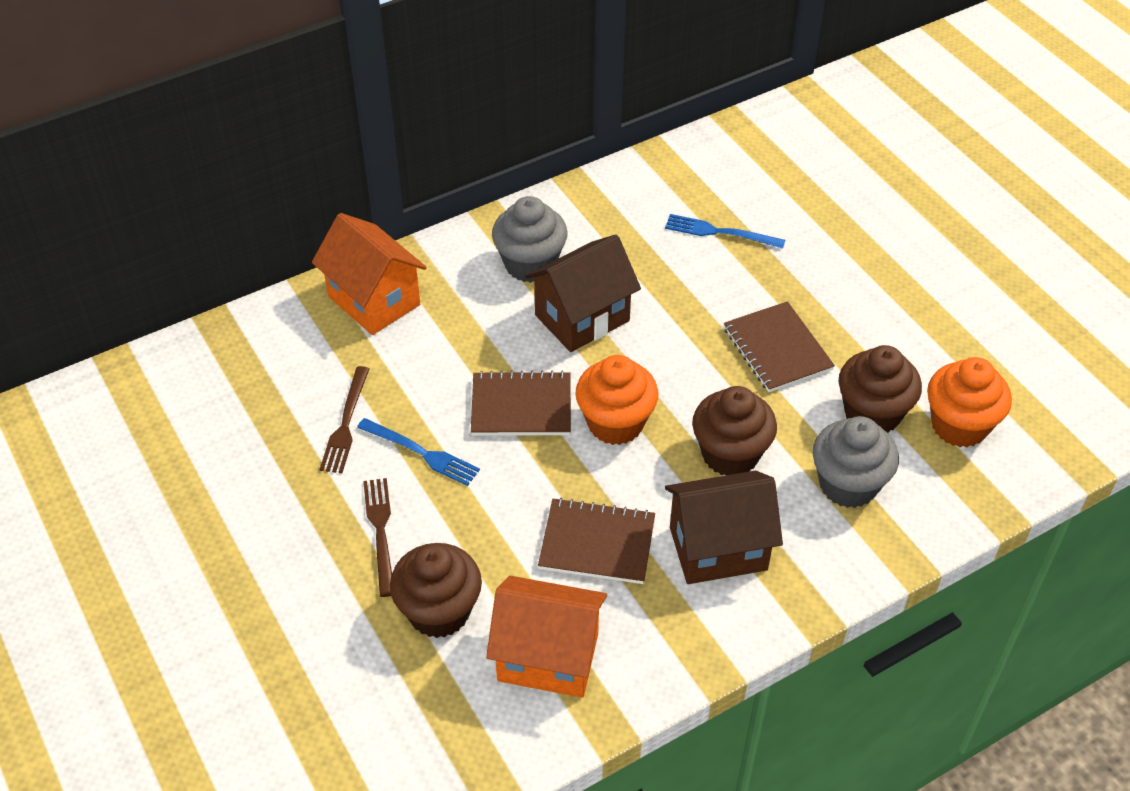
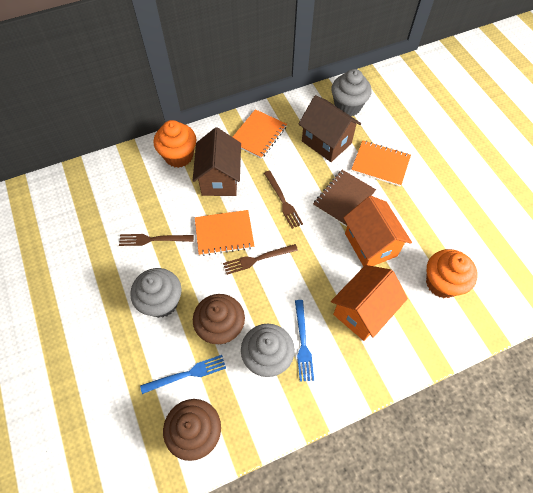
brown cupcake: 3 -> 2
brown fork: 2 -> 3
brown notebook: 3 -> 1
grey cupcake: 2 -> 3
orange notebook: 0 -> 3

